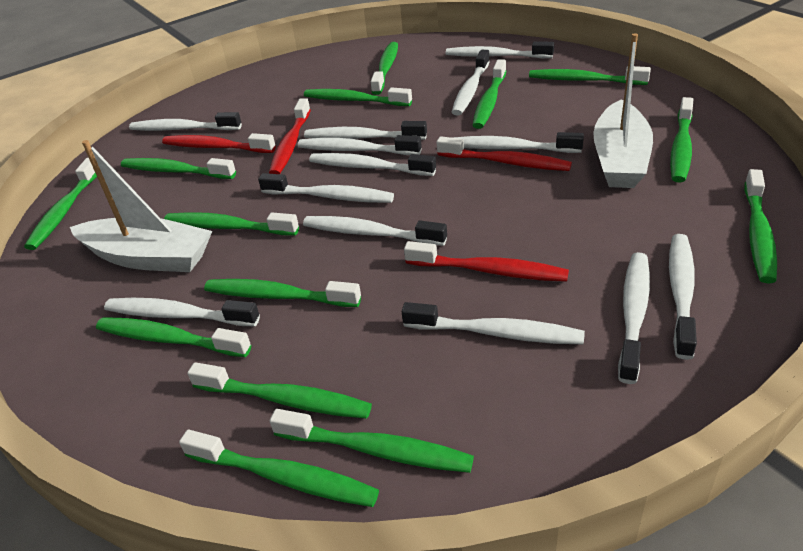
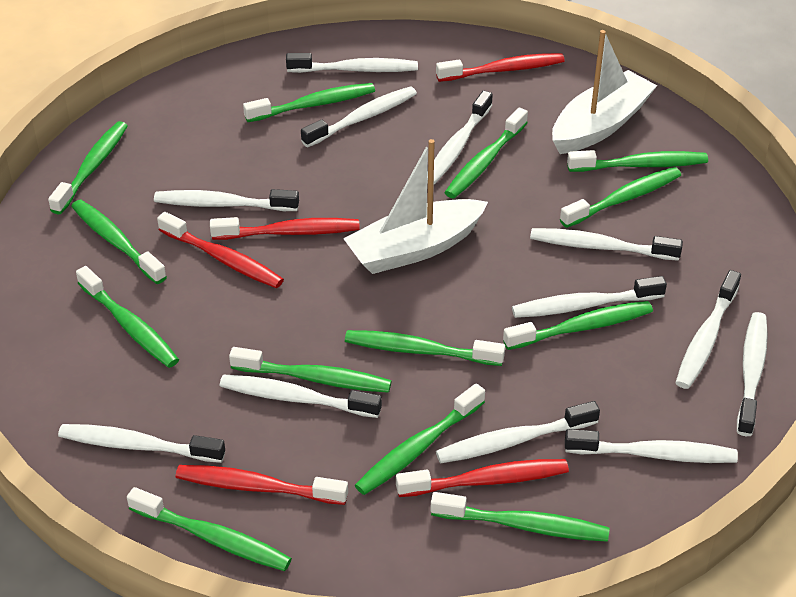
green toothbrush: 14 -> 13
red toothbrush: 4 -> 5
white toothbrush: 13 -> 12

